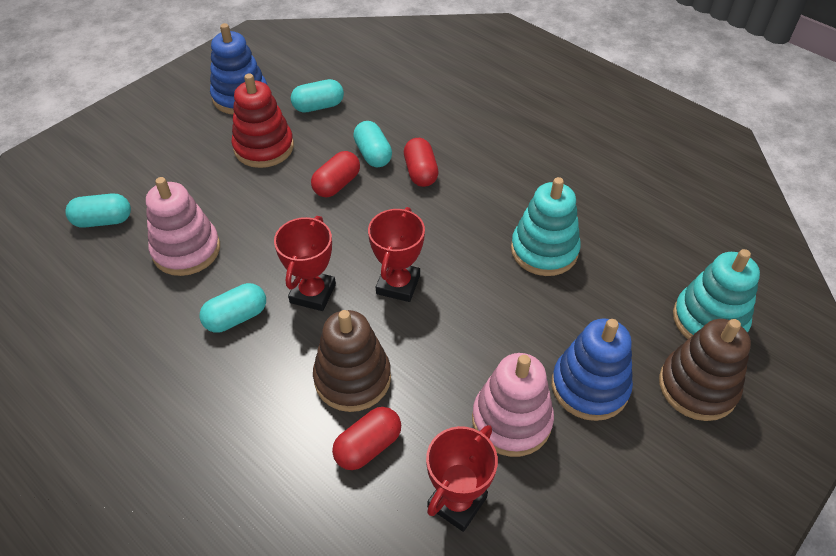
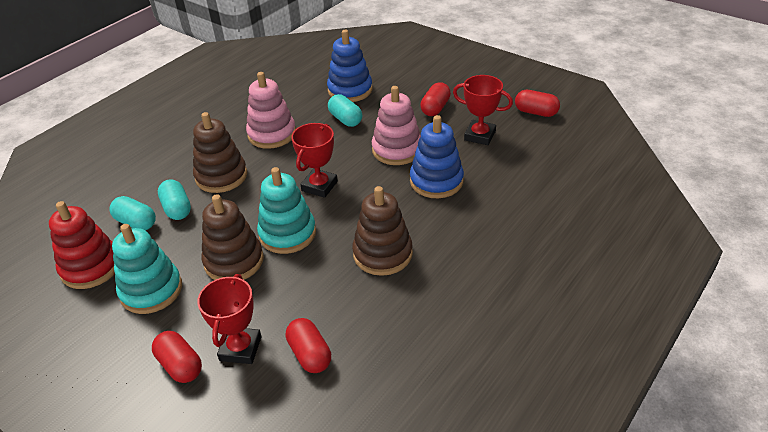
brown stacking toy: 2 -> 3
red capsule: 3 -> 4
turquoise capsule: 4 -> 3

